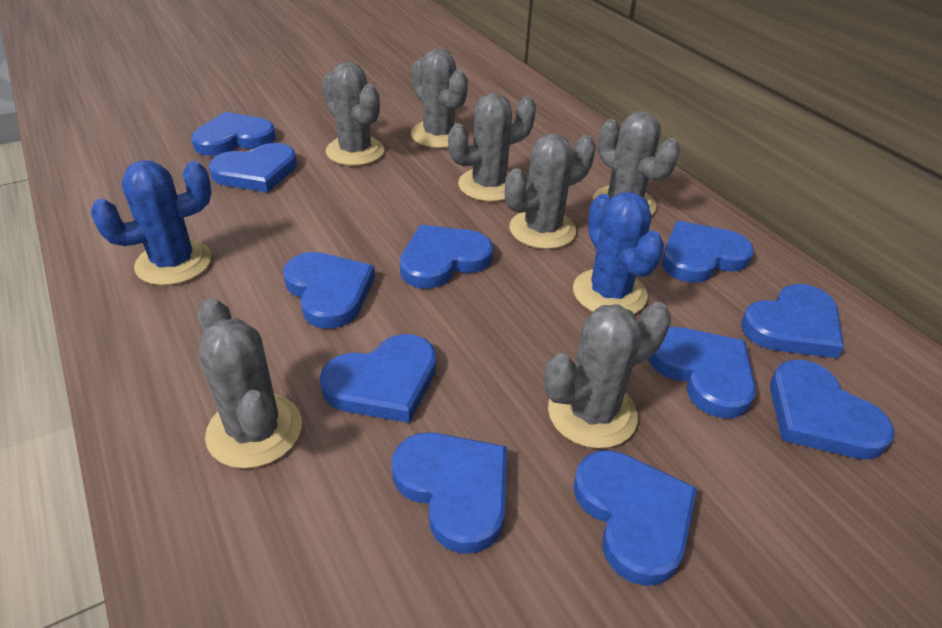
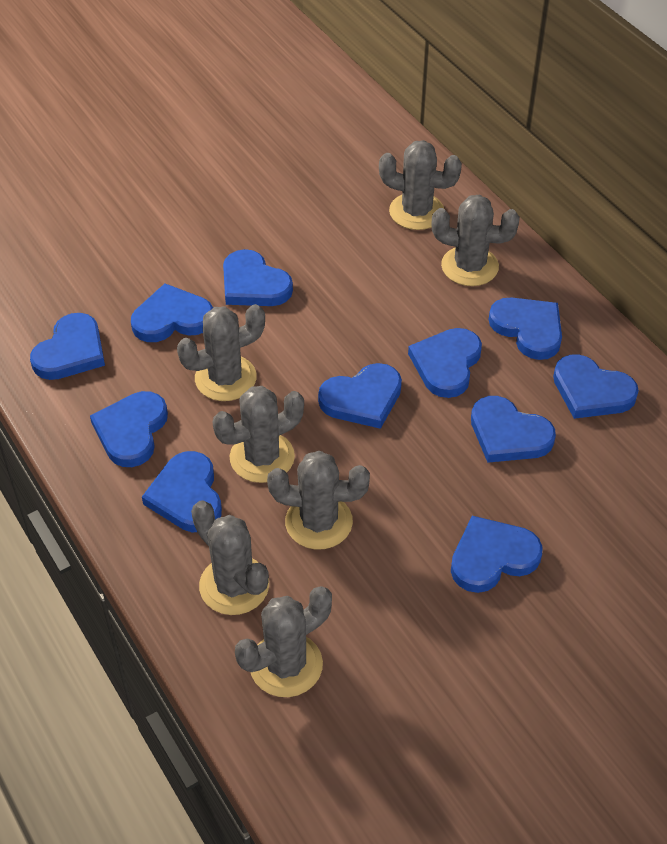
blue cactus: 2 -> 0

